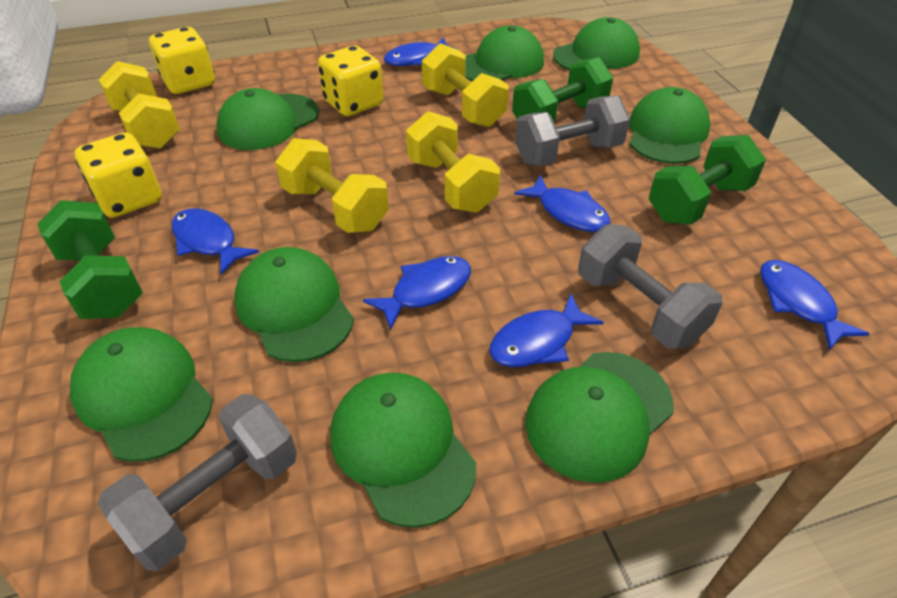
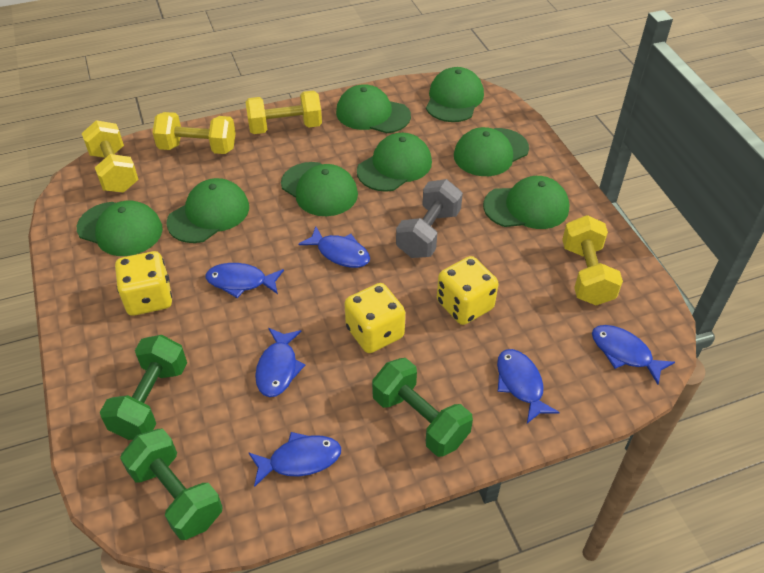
grey dumbbell: 3 -> 1

